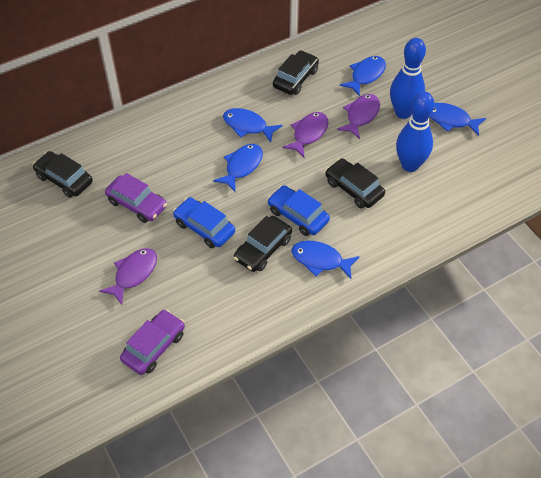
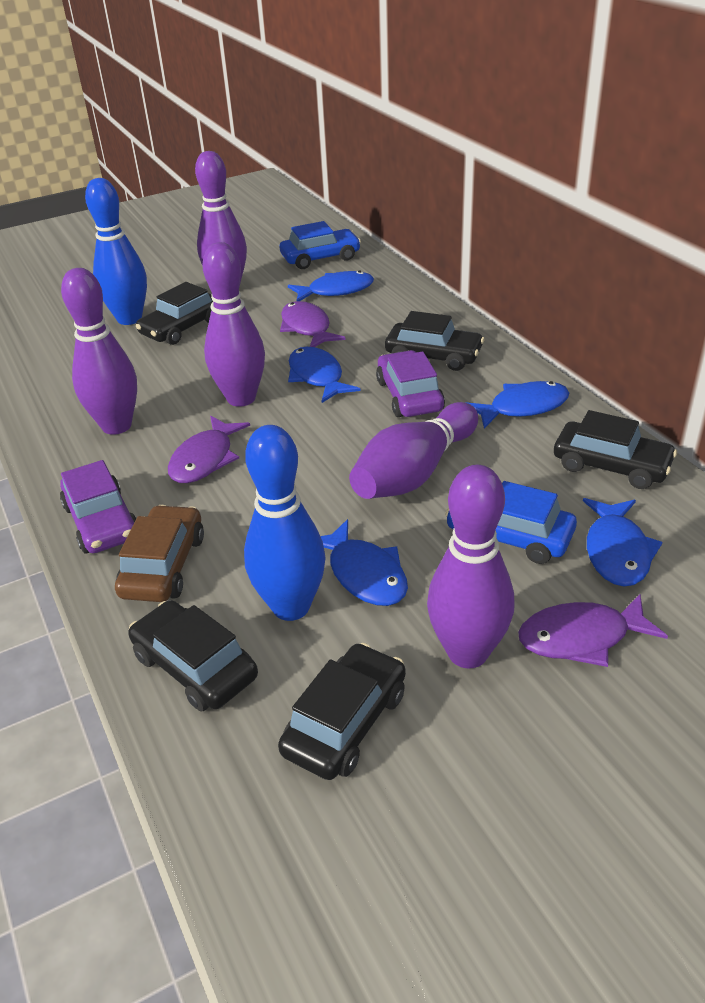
black car: 4 -> 5
brown car: 0 -> 1
purple bowling pin: 0 -> 5

